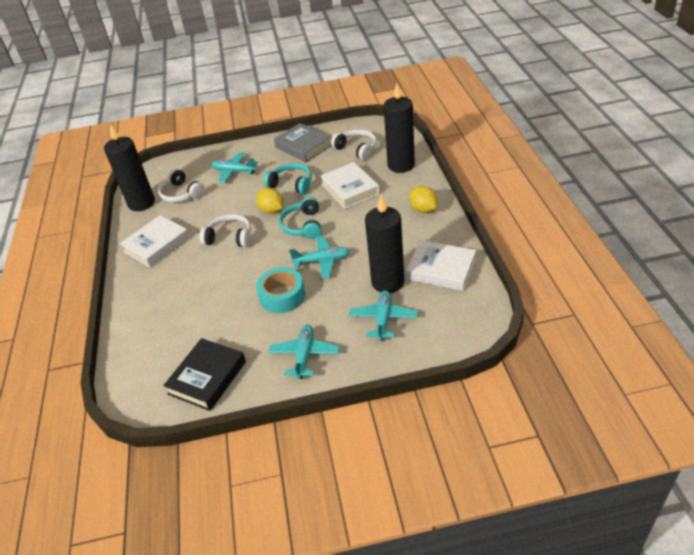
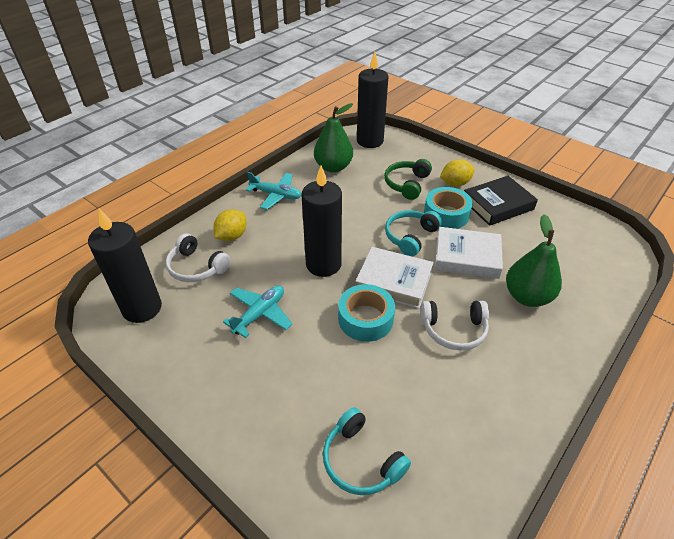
green headphones: 0 -> 1
green pear: 0 -> 2
grey book: 1 -> 0
turquoise plane: 4 -> 2
turquoise tape: 1 -> 2
white book: 3 -> 2
white headphones: 3 -> 2

